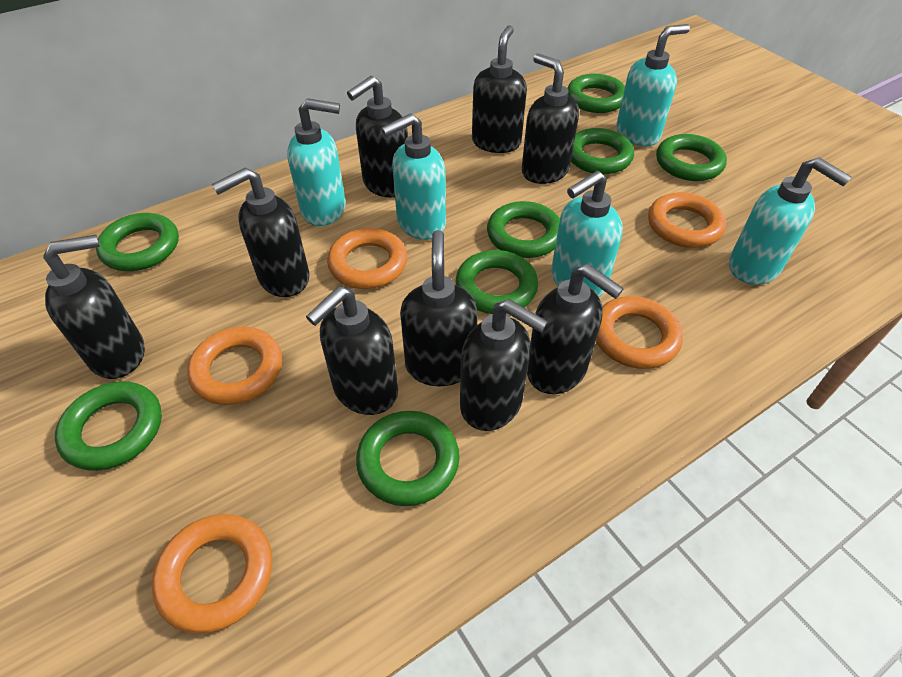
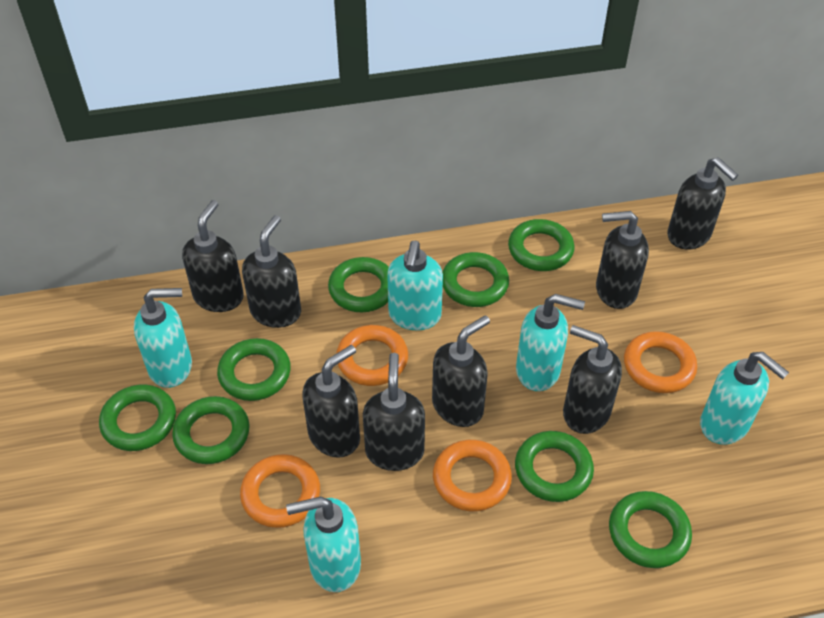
black soap dispenser: 9 -> 8
orange ring: 5 -> 4

